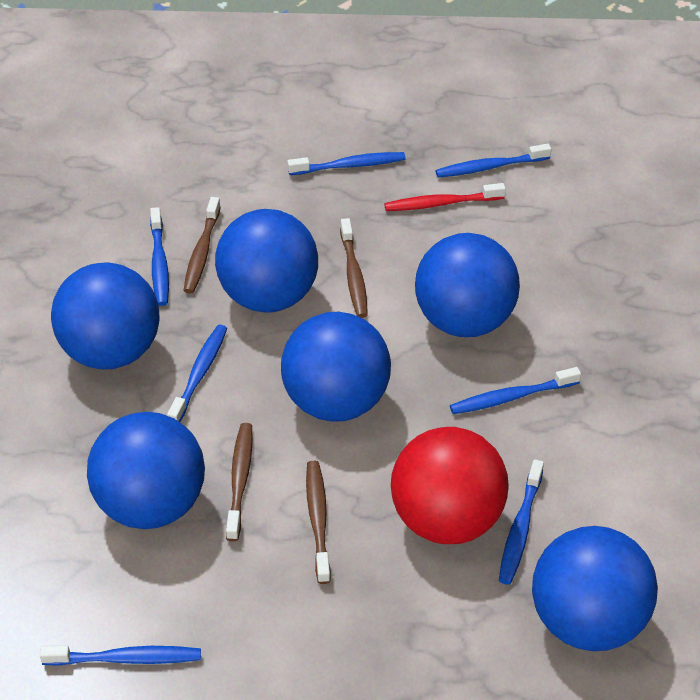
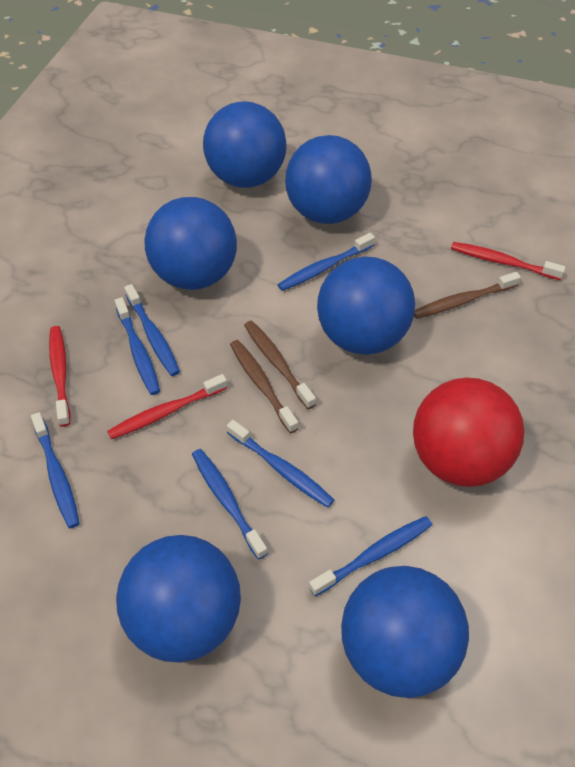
brown toothbrush: 4 -> 3
red toothbrush: 1 -> 3

